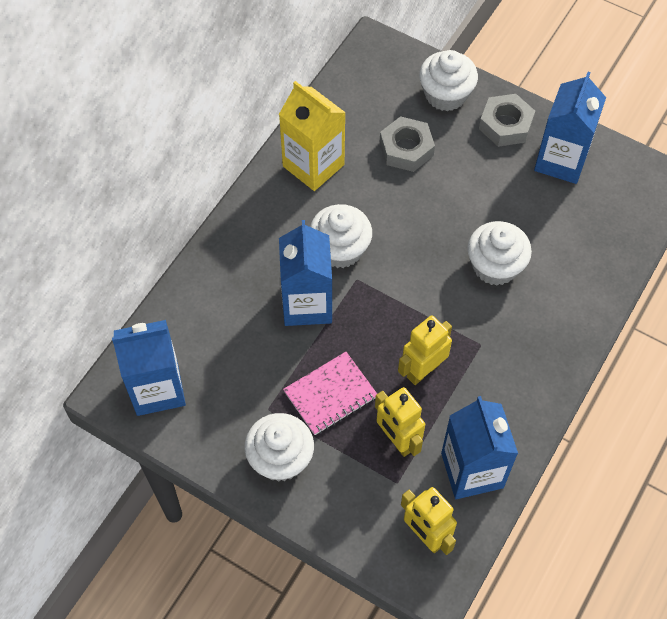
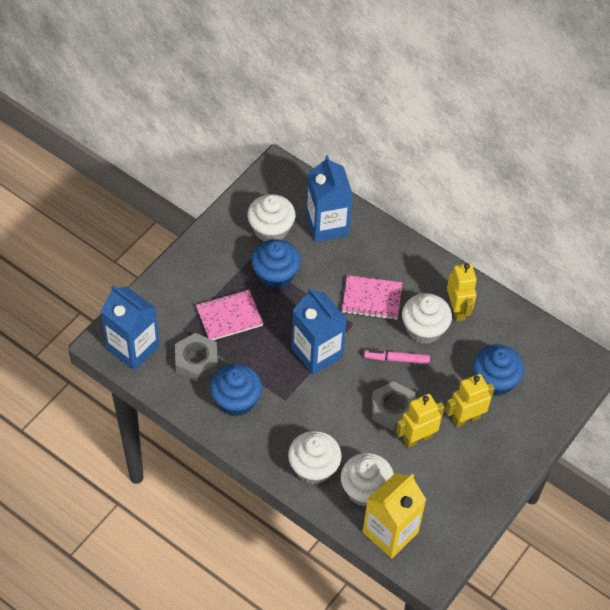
blue carton: 4 -> 3
blue cupcake: 0 -> 3
pink marker: 0 -> 1
pink notebook: 1 -> 2

